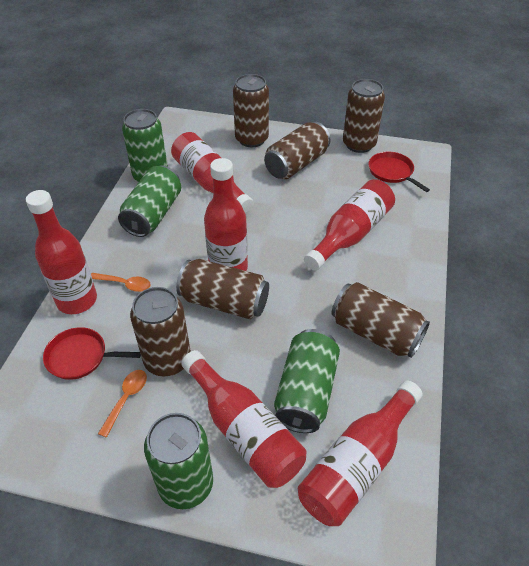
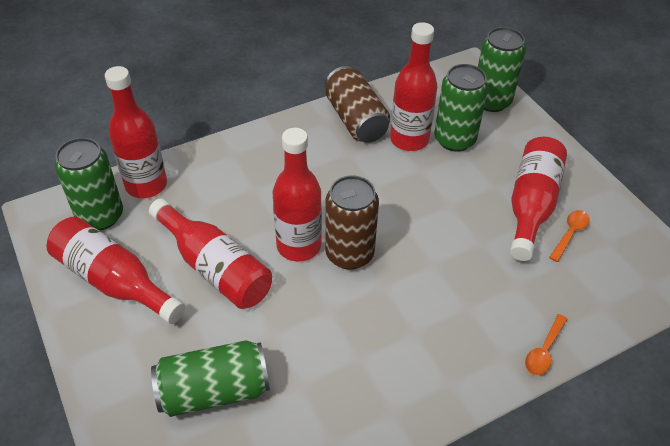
brown can: 6 -> 2
red pan: 2 -> 0

